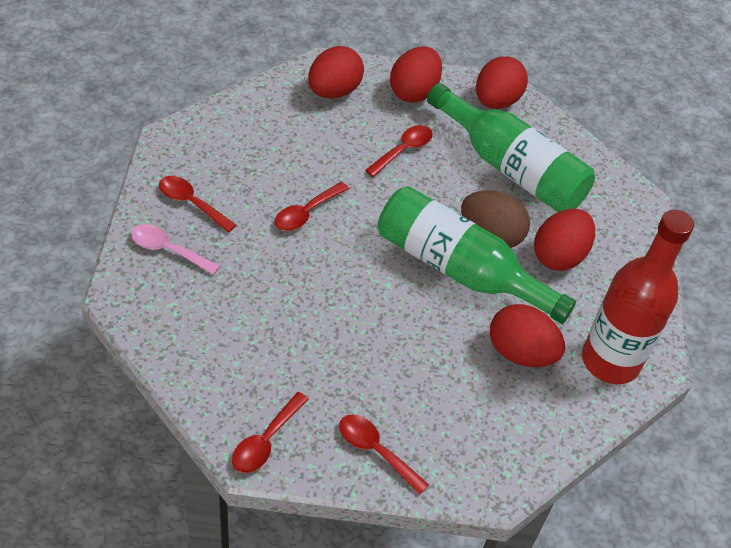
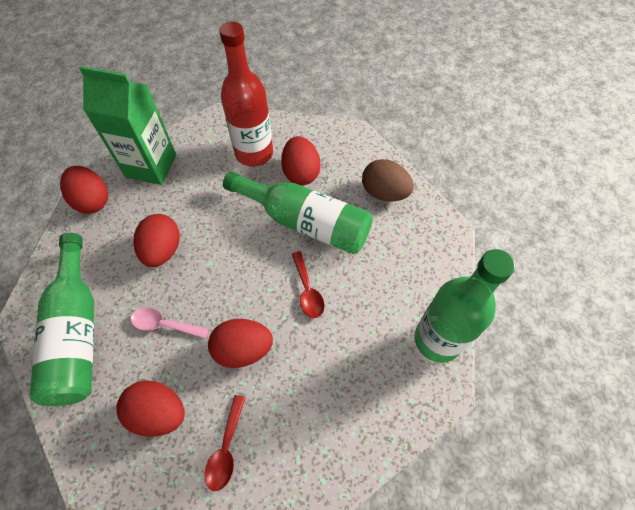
green bottle: 2 -> 3
green carton: 0 -> 1
red spoon: 5 -> 2

